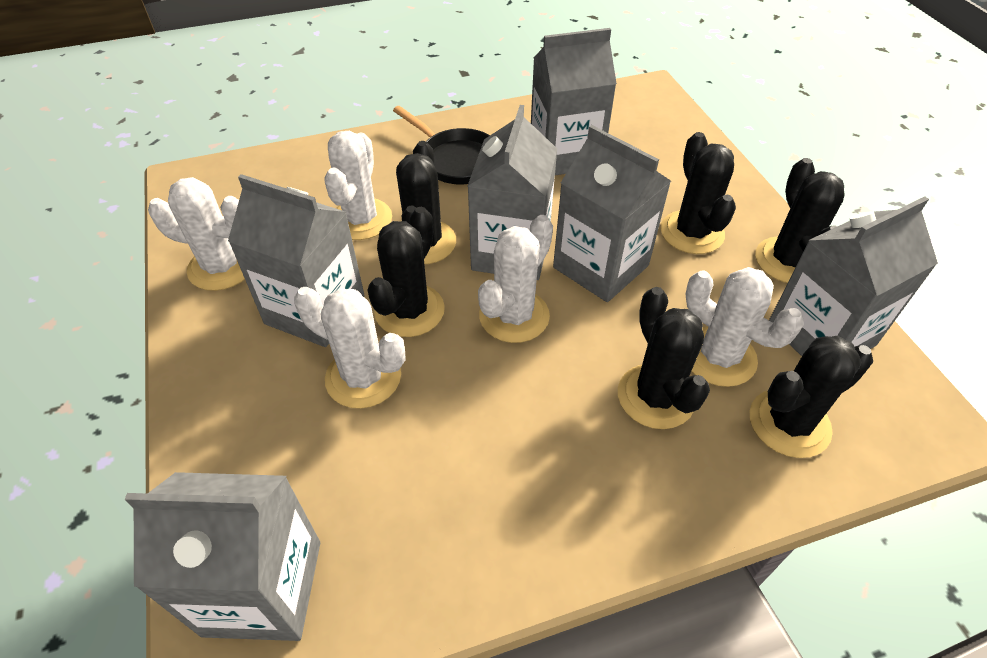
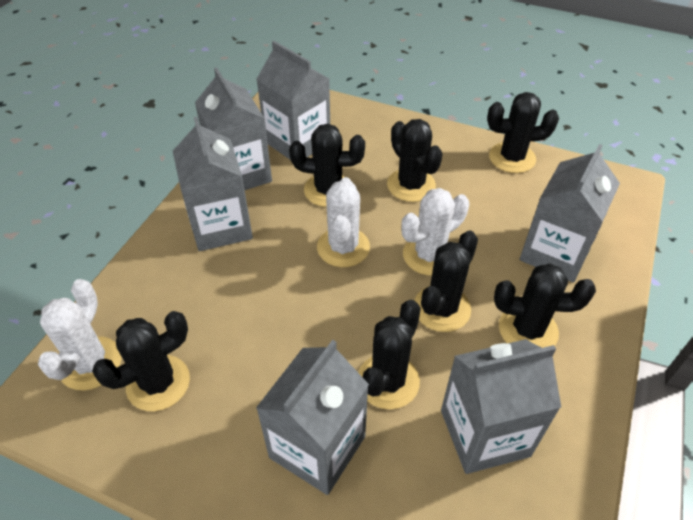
black cactus: 6 -> 7
black pan: 1 -> 0
white cactus: 5 -> 3

